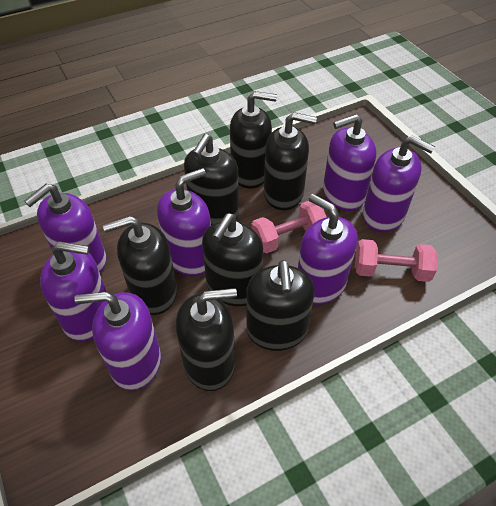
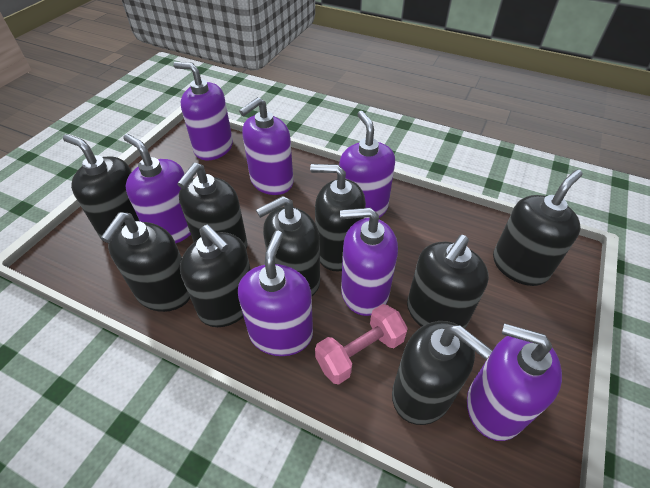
black soap dispenser: 7 -> 9
pink dumbbell: 2 -> 1

